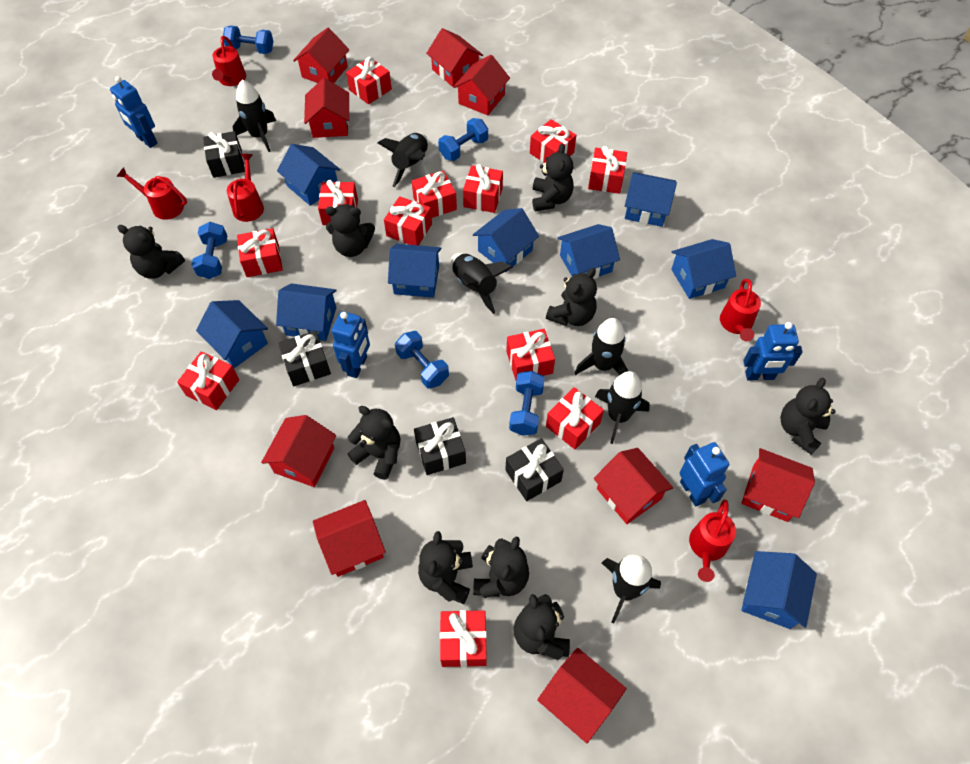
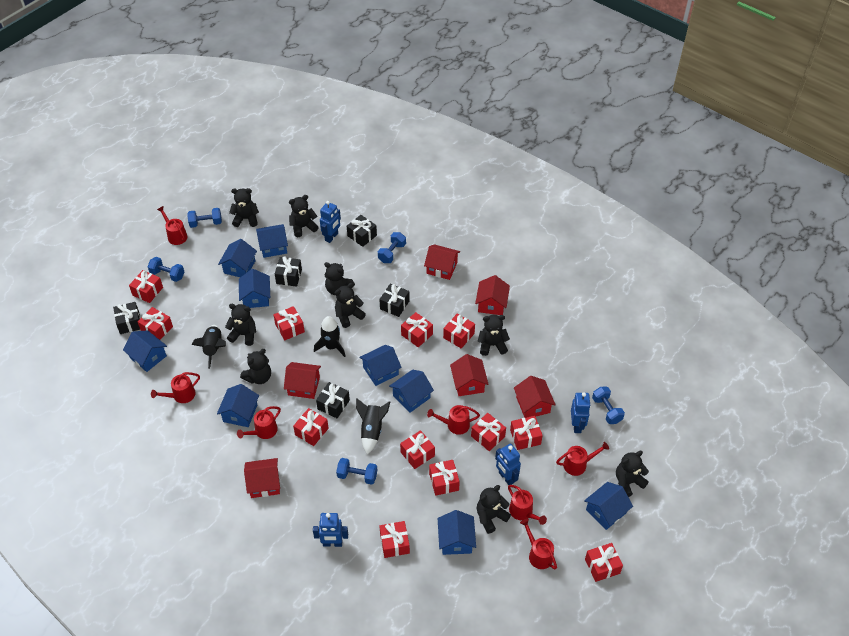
black gift: 4 -> 5
black rocket: 6 -> 3
red house: 9 -> 6
red watering can: 5 -> 7

